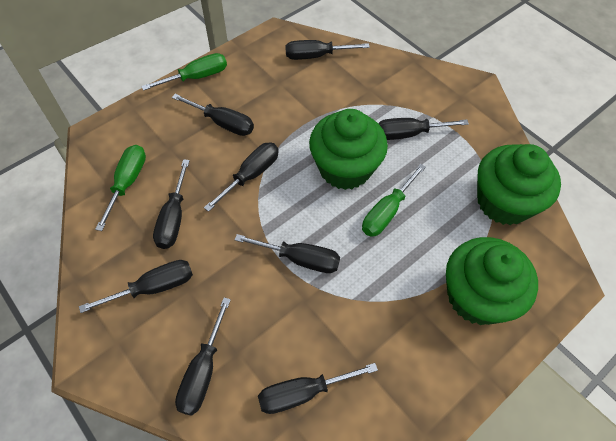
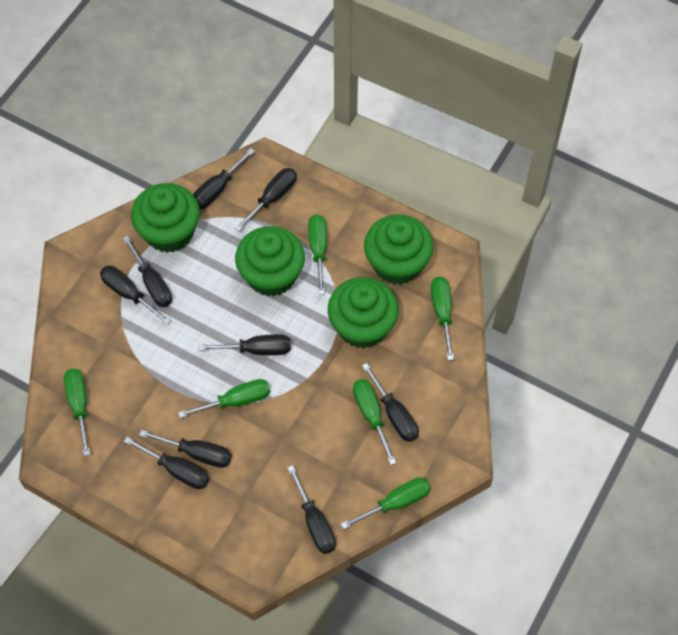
green cupcake: 3 -> 4
green screwdriver: 3 -> 6

